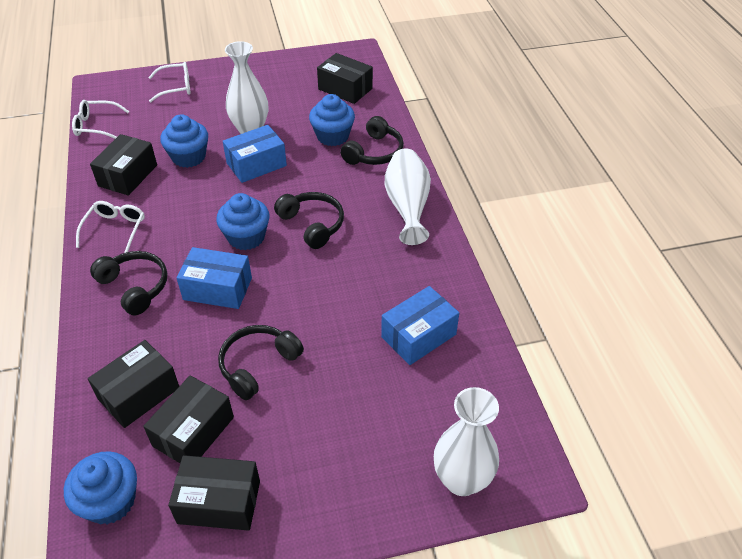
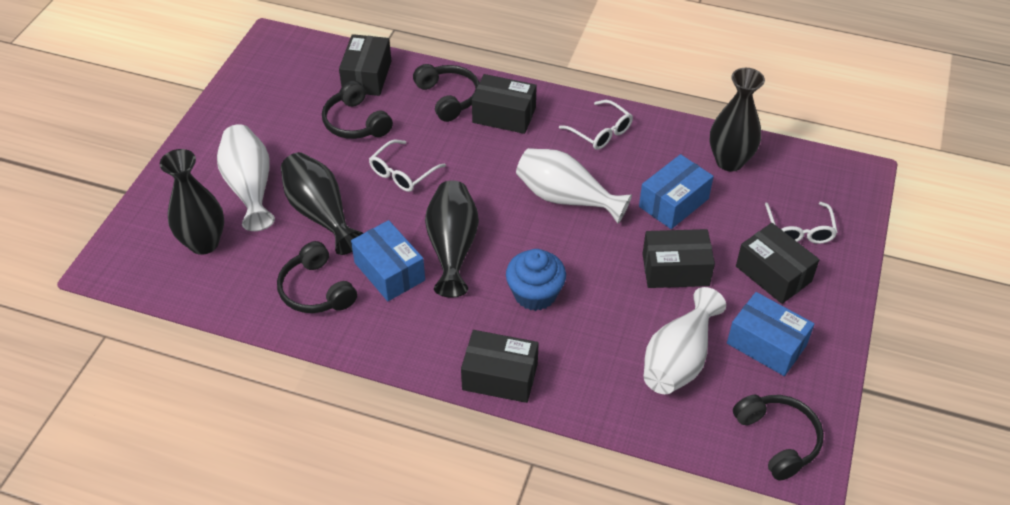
black vase: 0 -> 4
blue cupcake: 4 -> 1

